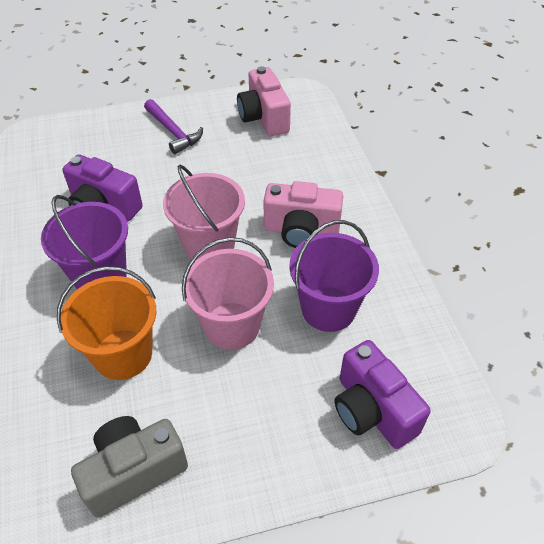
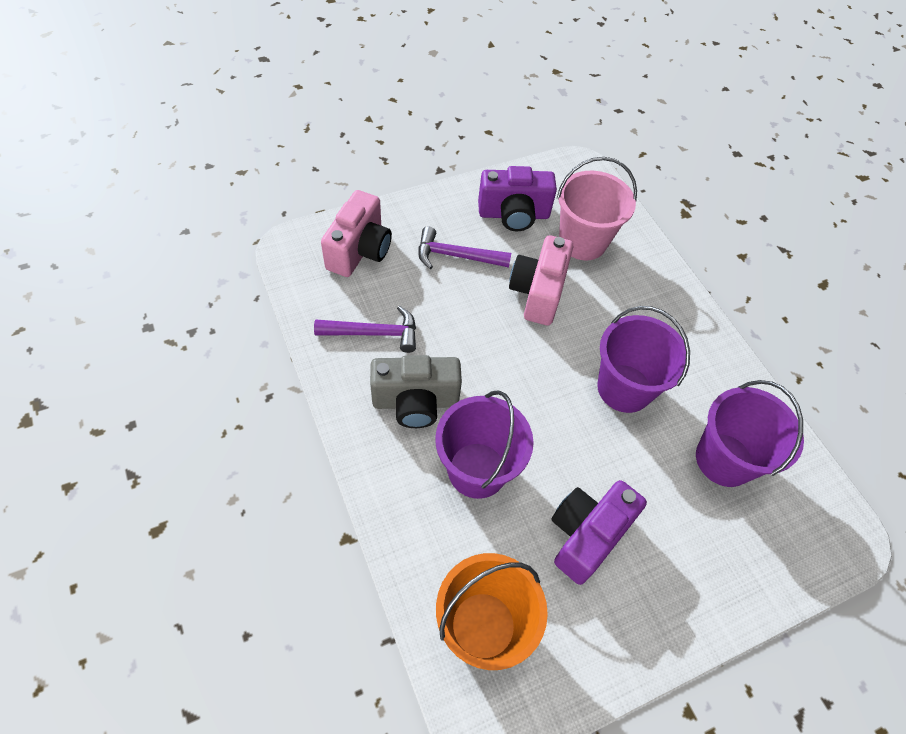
pink bucket: 2 -> 1
purple bucket: 2 -> 3
purple hammer: 1 -> 2

